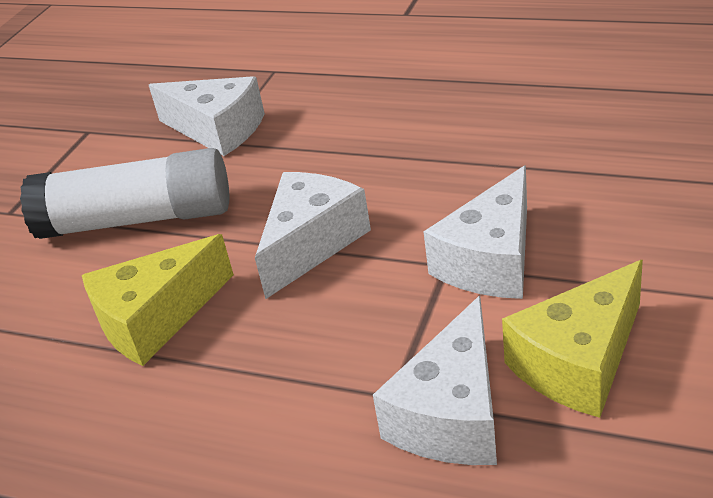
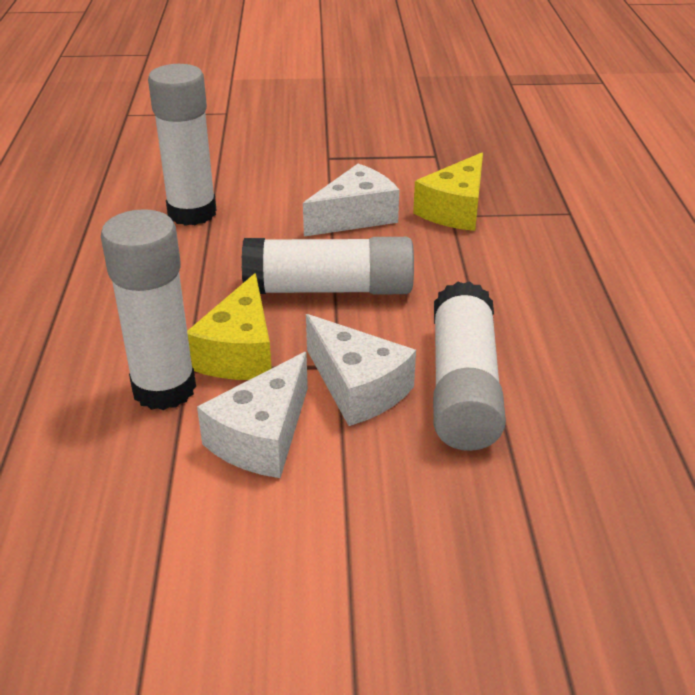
white cheese: 4 -> 3
white glue stick: 1 -> 4

